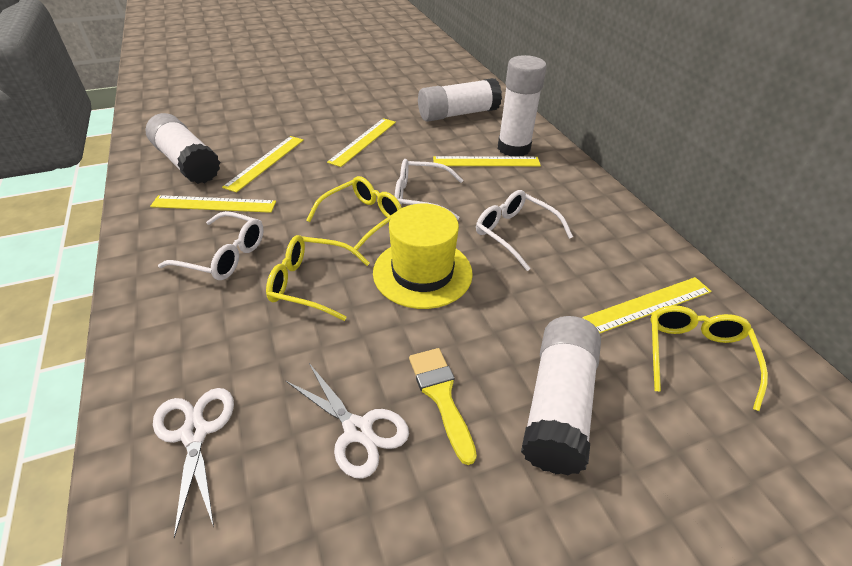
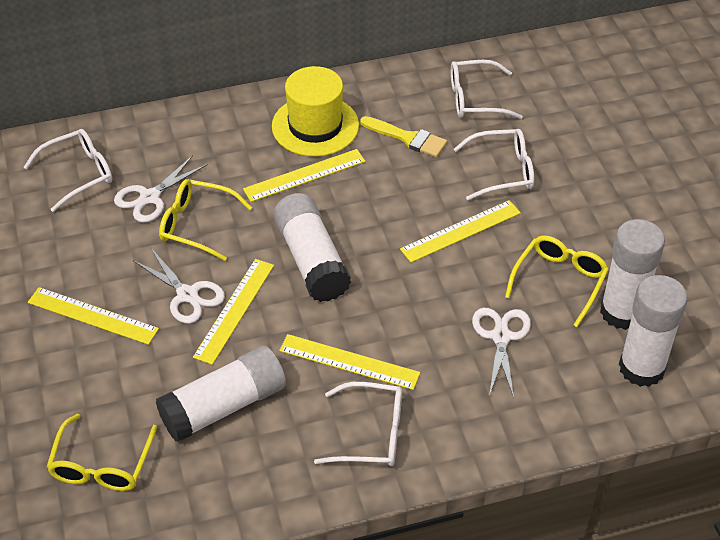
white glasses: 3 -> 4
white scissors: 2 -> 3

